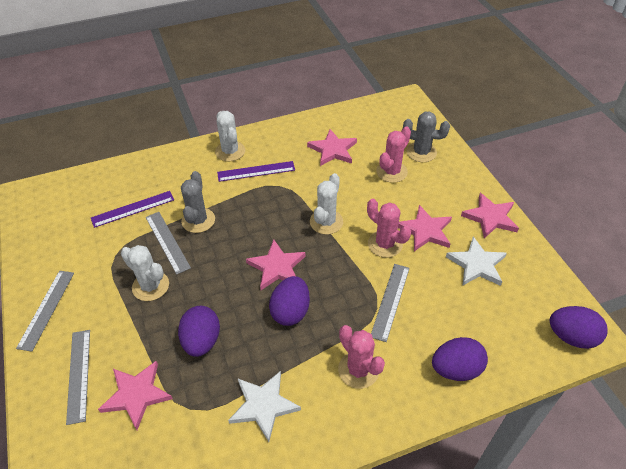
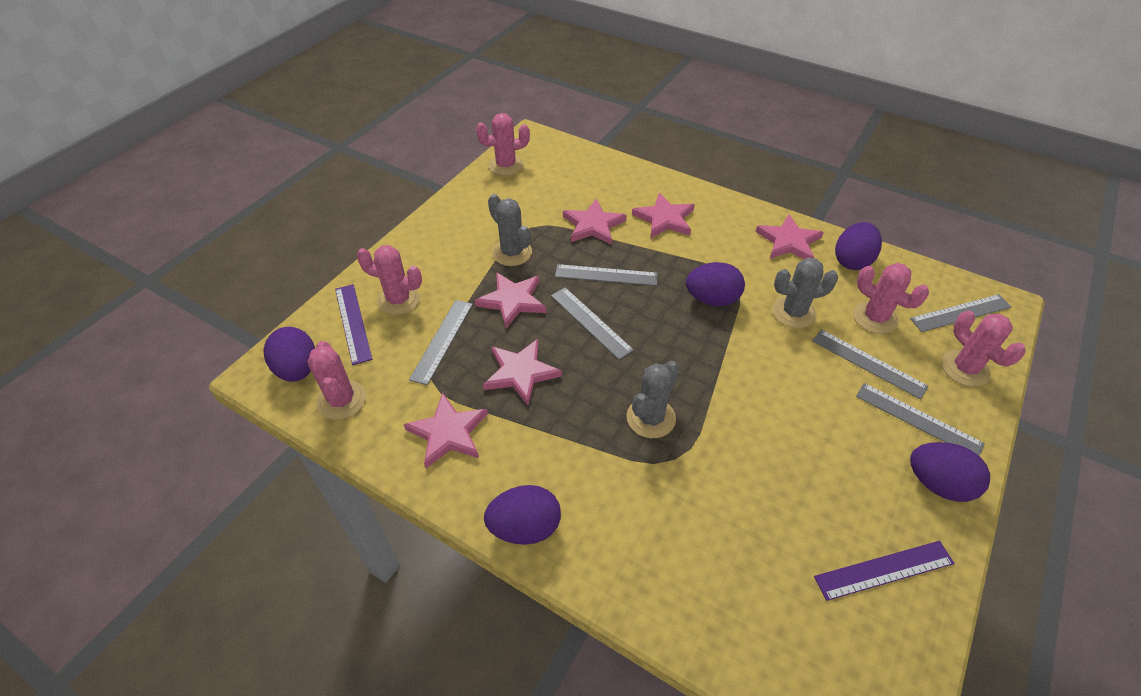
grey cactus: 2 -> 3
grey ruler: 4 -> 6
pink cactus: 3 -> 5
pink star: 5 -> 6
purple egg: 4 -> 5
white cactus: 3 -> 0
white star: 2 -> 0

